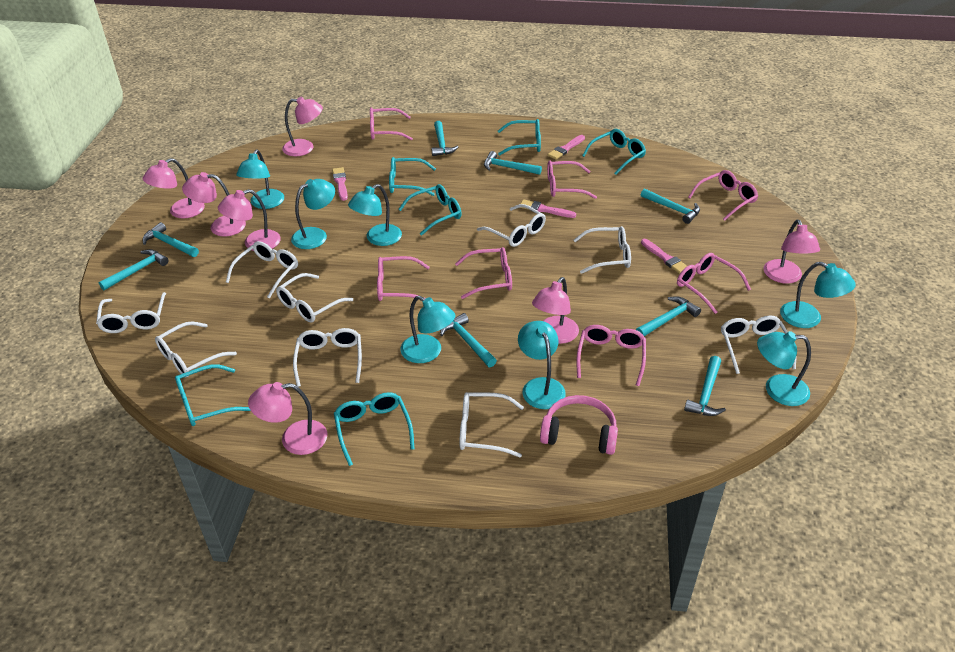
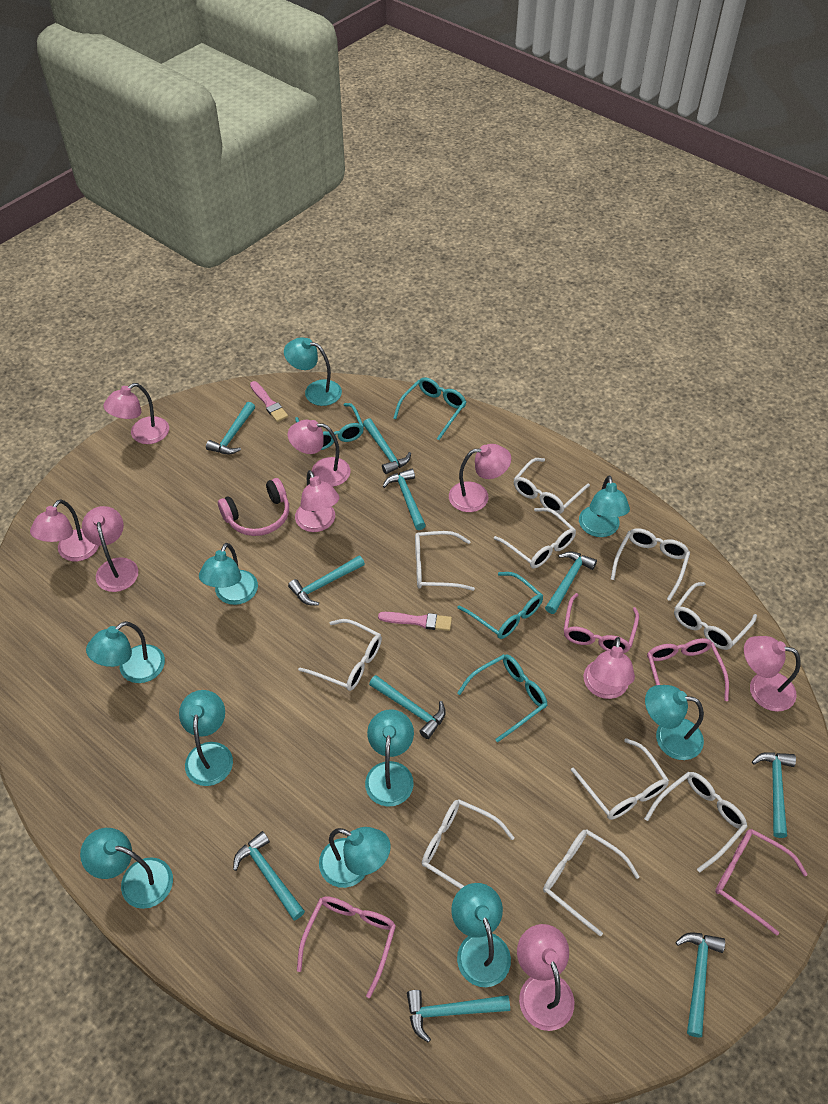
pink brush: 4 -> 2
pink glasses: 7 -> 4
pink lamp: 7 -> 9
turquoise glasses: 6 -> 4
turquoise hammer: 8 -> 10
turquoise lamp: 7 -> 10
white glasses: 9 -> 10

